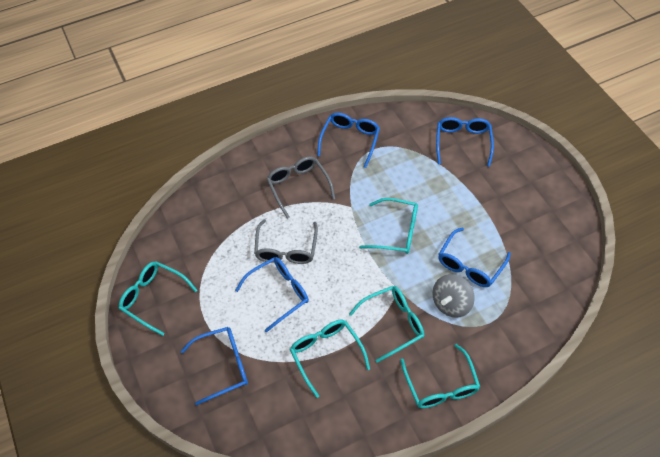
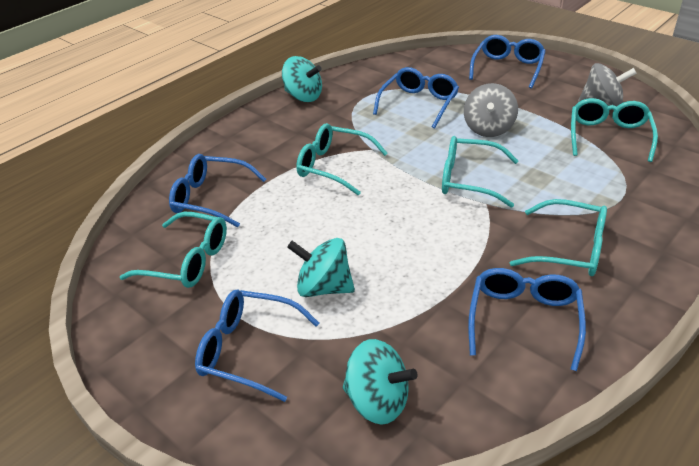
grey glasses: 2 -> 0
grey spinning top: 1 -> 2
turquoise spinning top: 0 -> 3

